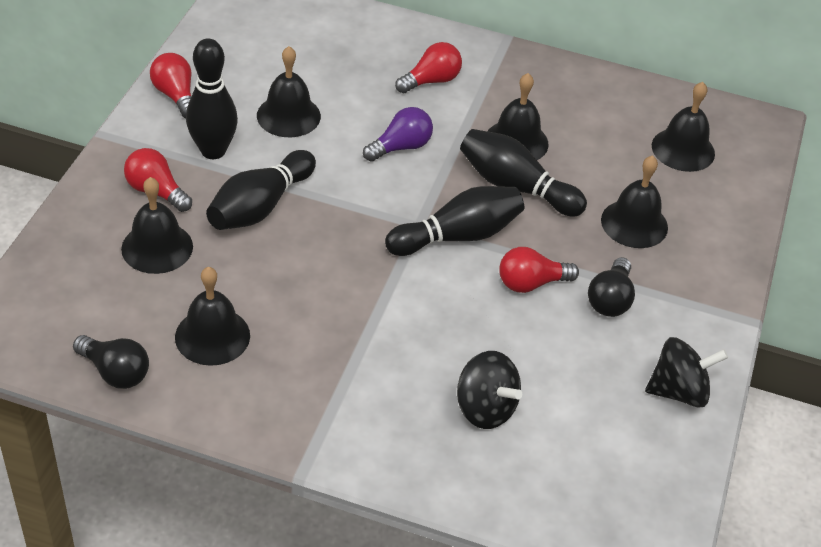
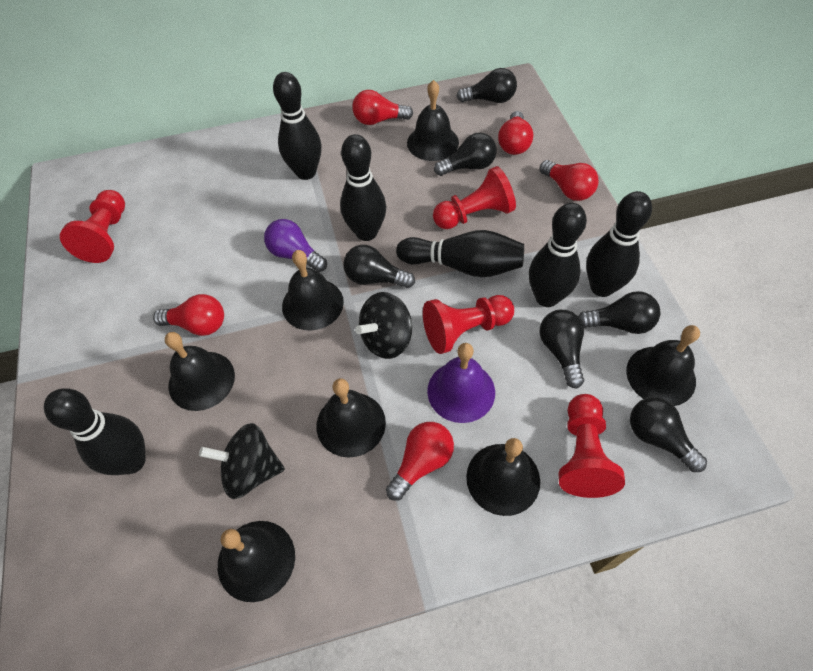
black bell: 6 -> 7
black bowling pin: 4 -> 6
black light bulb: 2 -> 6
purple bell: 0 -> 1
red light bulb: 4 -> 5
red pawn: 0 -> 4

